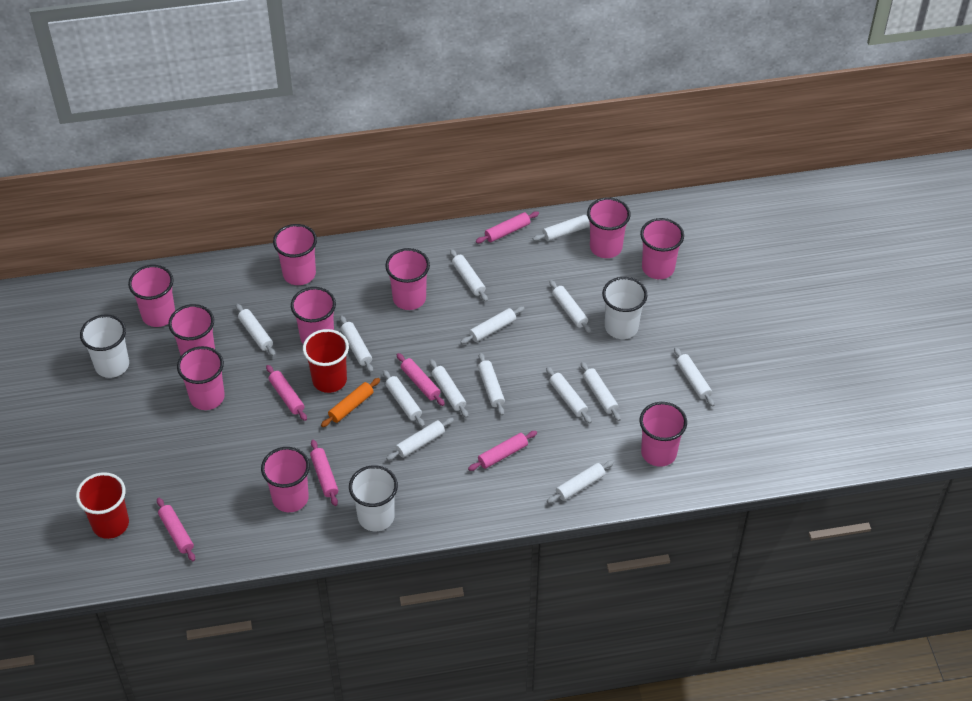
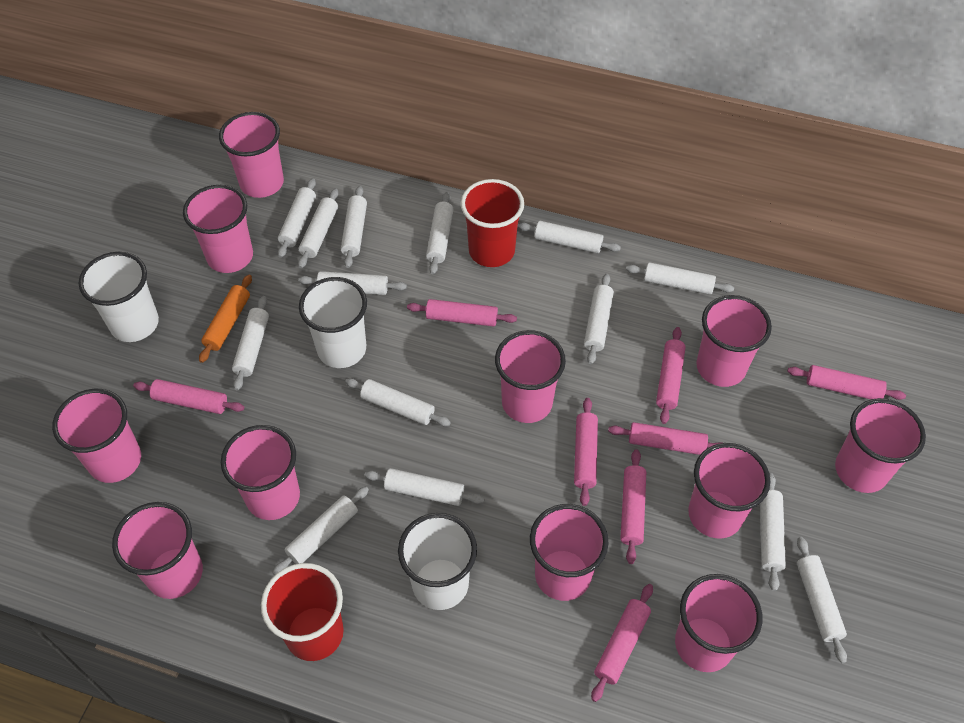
pink cup: 10 -> 11
pink rolling pin: 6 -> 8

